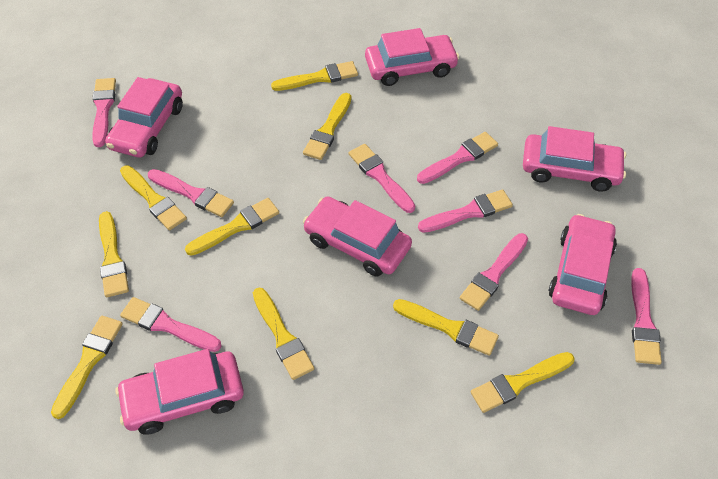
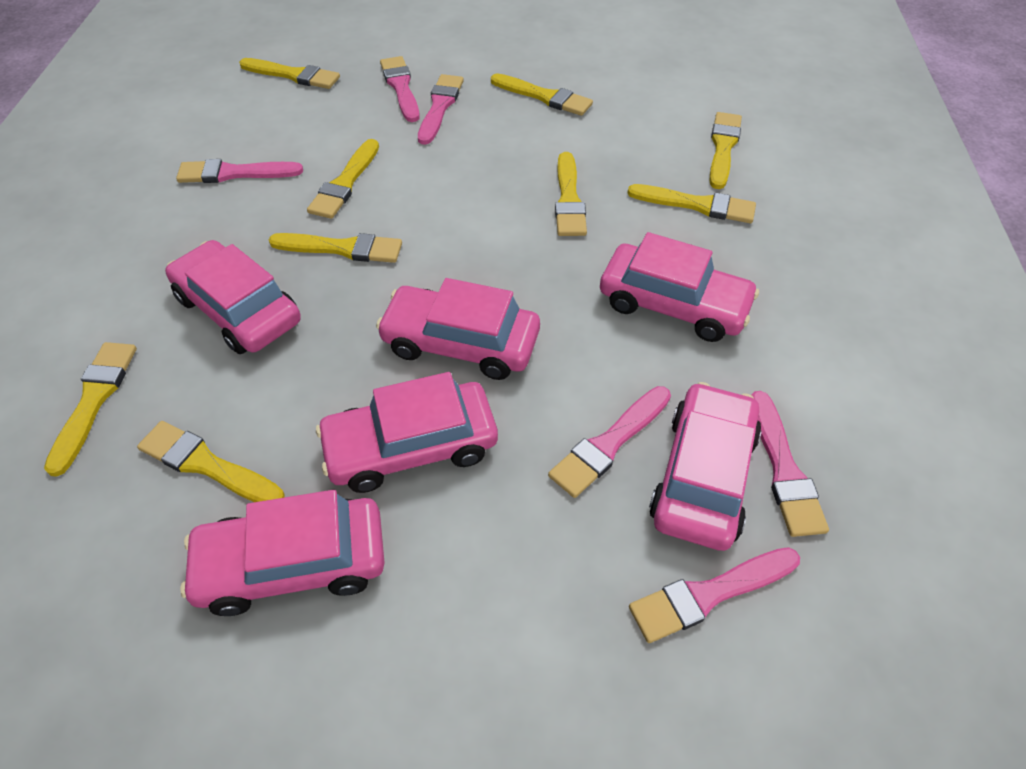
pink brush: 8 -> 6

